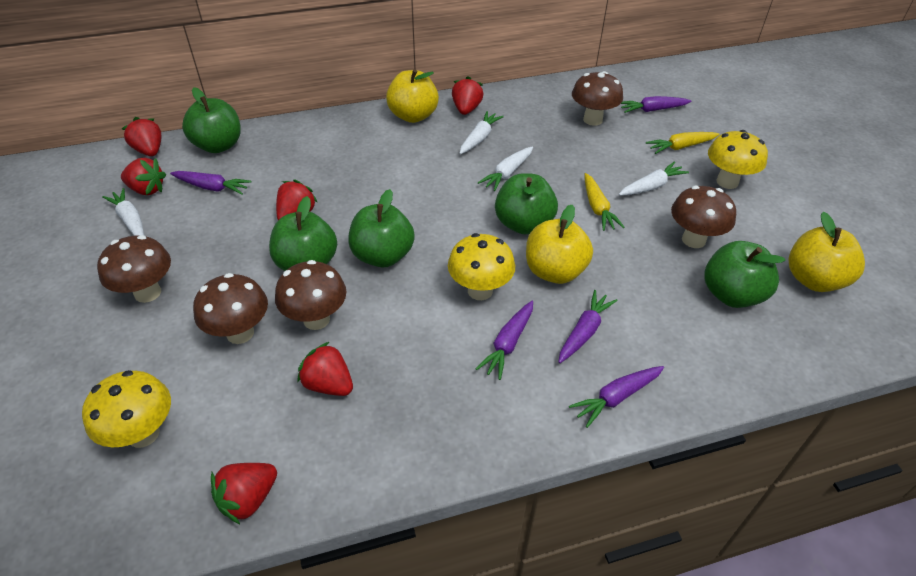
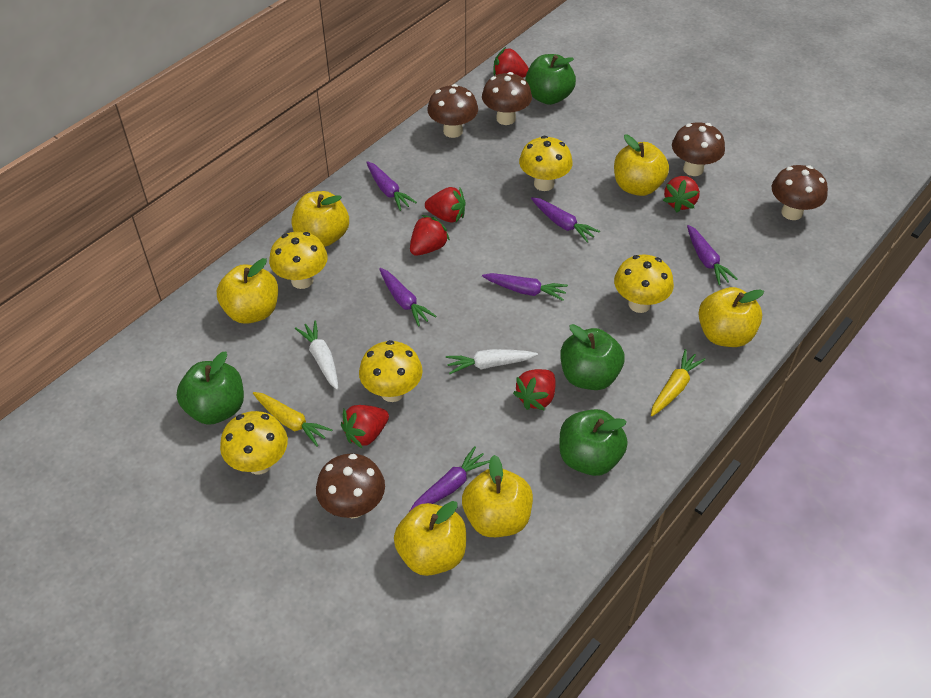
green apple: 5 -> 4
purple carrot: 5 -> 6
white carrot: 4 -> 2
yellow apple: 3 -> 6
yellow mushroom: 3 -> 5

